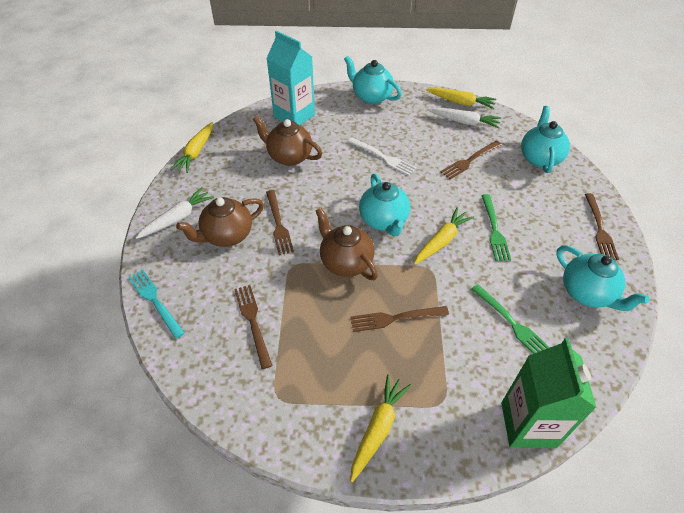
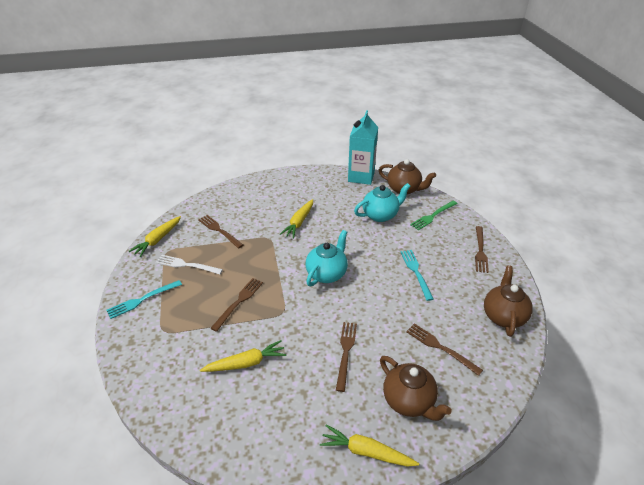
green carton: 1 -> 0
green fork: 2 -> 1
turquoise fork: 1 -> 2
turquoise teapot: 4 -> 2
white carrot: 2 -> 0

